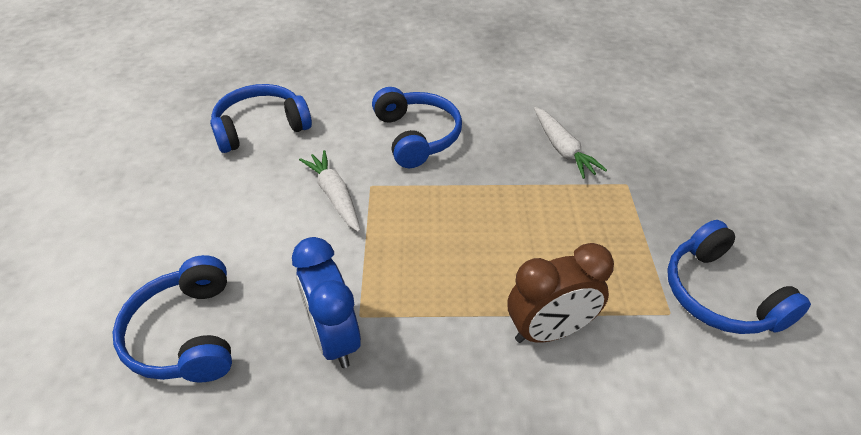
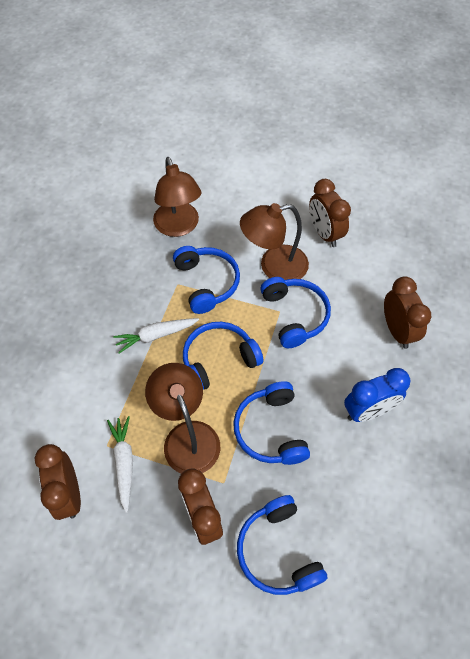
blue headphones: 4 -> 5
brown clock: 1 -> 4
brown lamp: 0 -> 3

